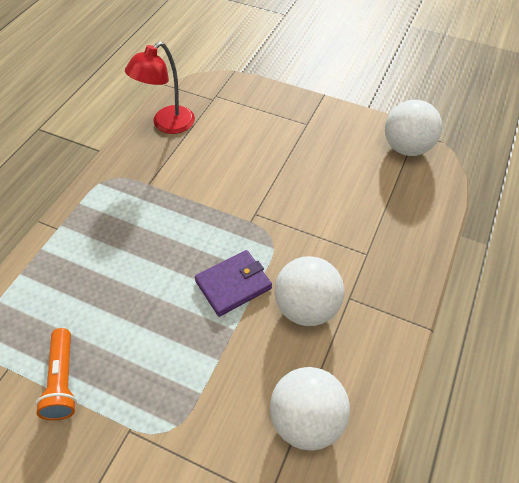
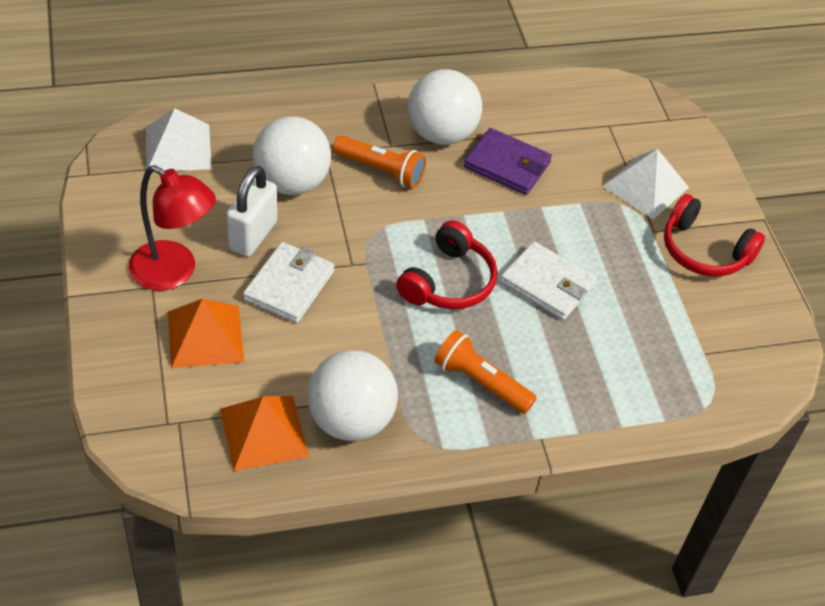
orange flashlight: 1 -> 2
orange pyramid: 0 -> 2
red headphones: 0 -> 2
white padlock: 0 -> 1
white pyramid: 0 -> 2
white wallet: 0 -> 2

